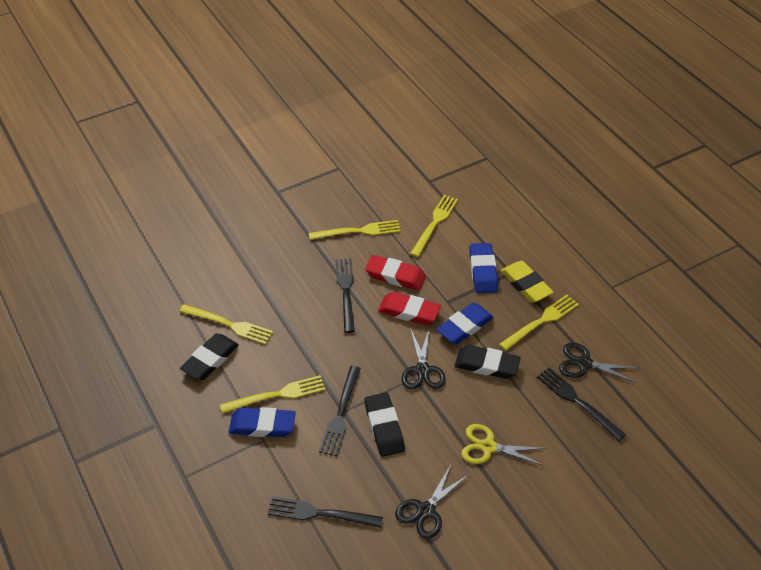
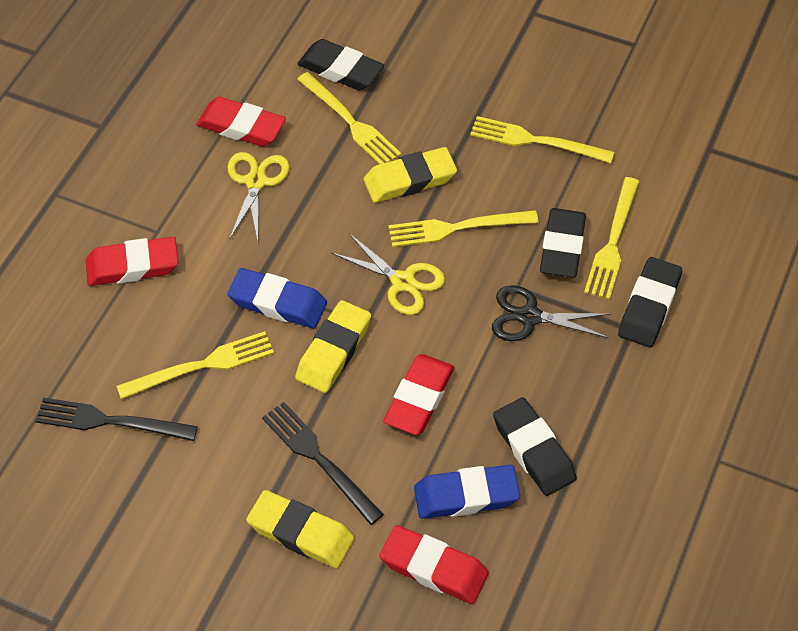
black eraser: 3 -> 4
black fork: 4 -> 2
black scissors: 3 -> 1
blue eraser: 3 -> 2
red eraser: 2 -> 4
yellow eraser: 1 -> 3
yellow scissors: 1 -> 2

